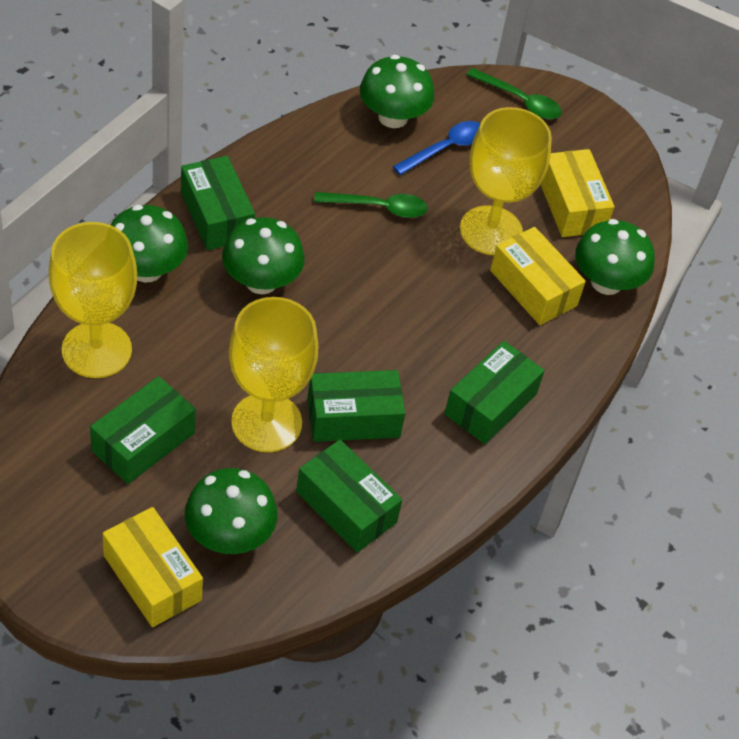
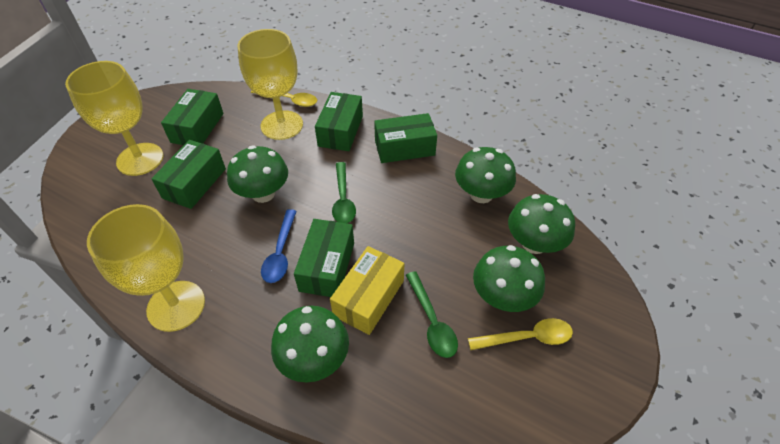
yellow box: 3 -> 1
yellow spoon: 0 -> 2

